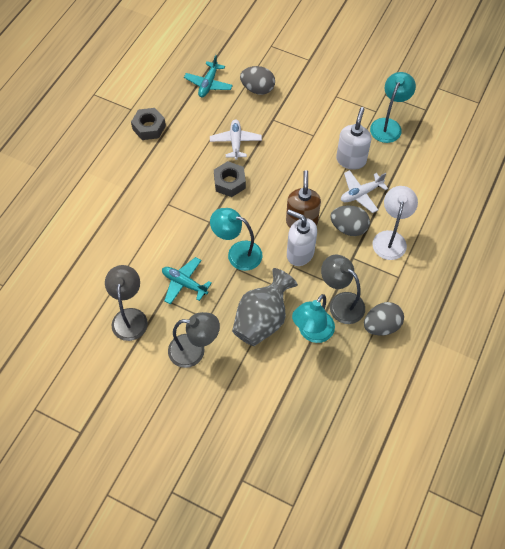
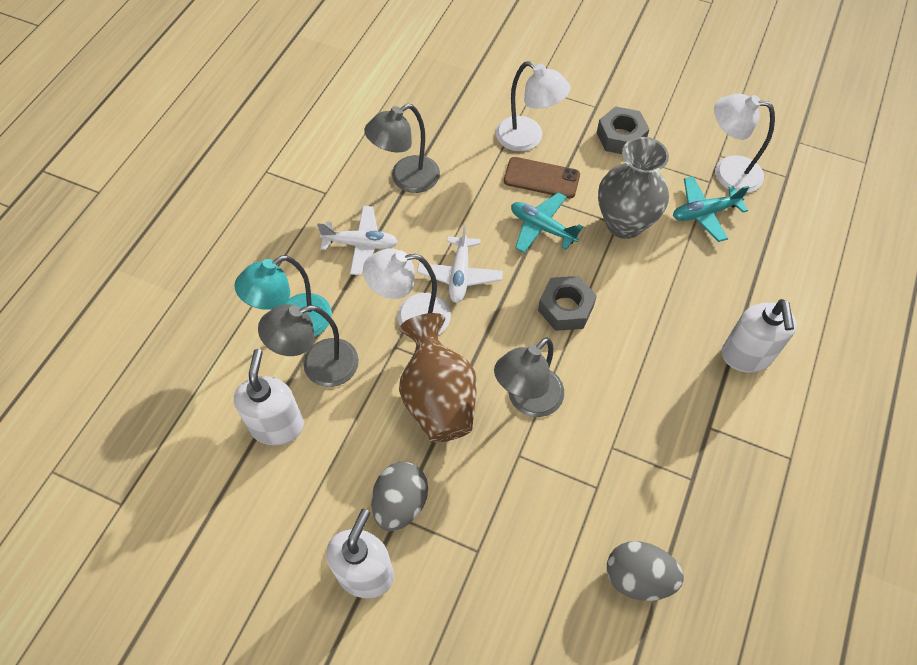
brown phone: 0 -> 1
brown soap dispenser: 1 -> 0
brown vase: 0 -> 1
grey egg: 3 -> 2
turquoise lamp: 3 -> 1
white lamp: 1 -> 3
white soap dispenser: 2 -> 3

